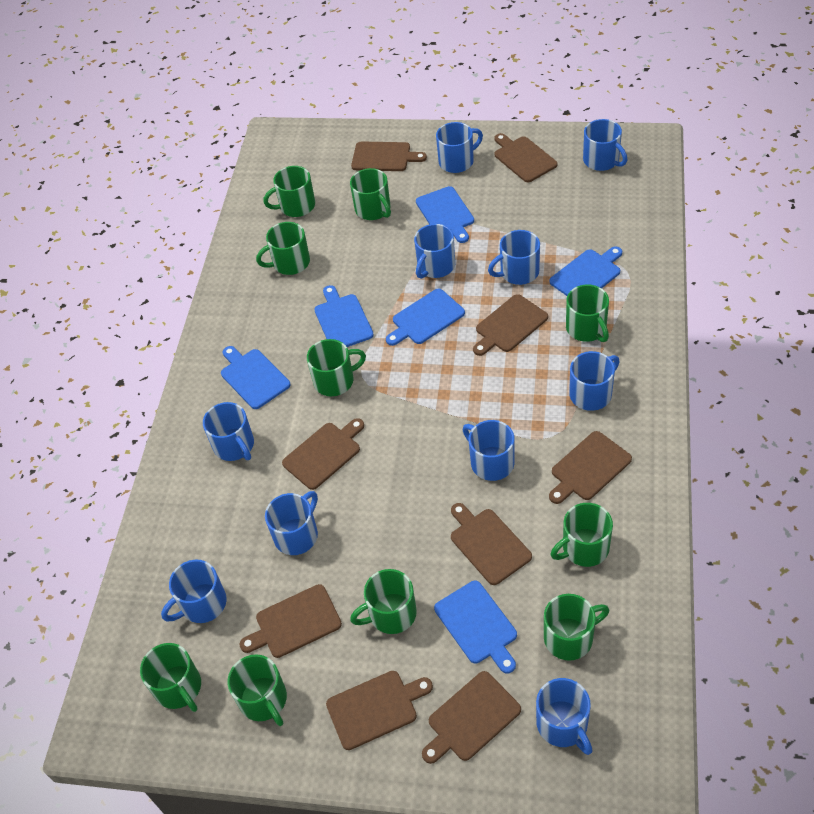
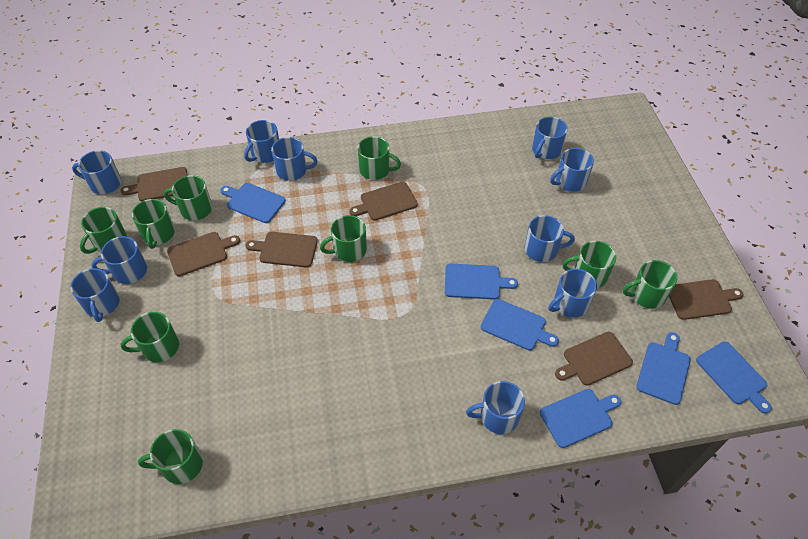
brown cutting board: 9 -> 6
green mug: 10 -> 9

